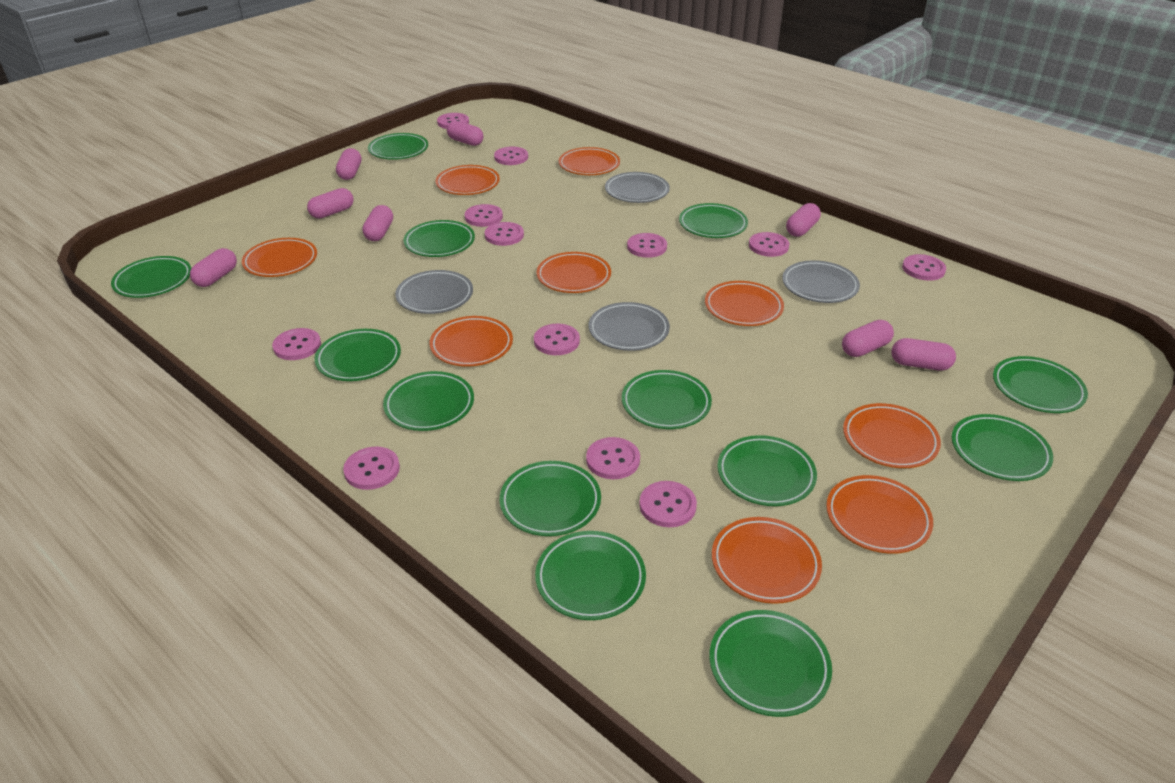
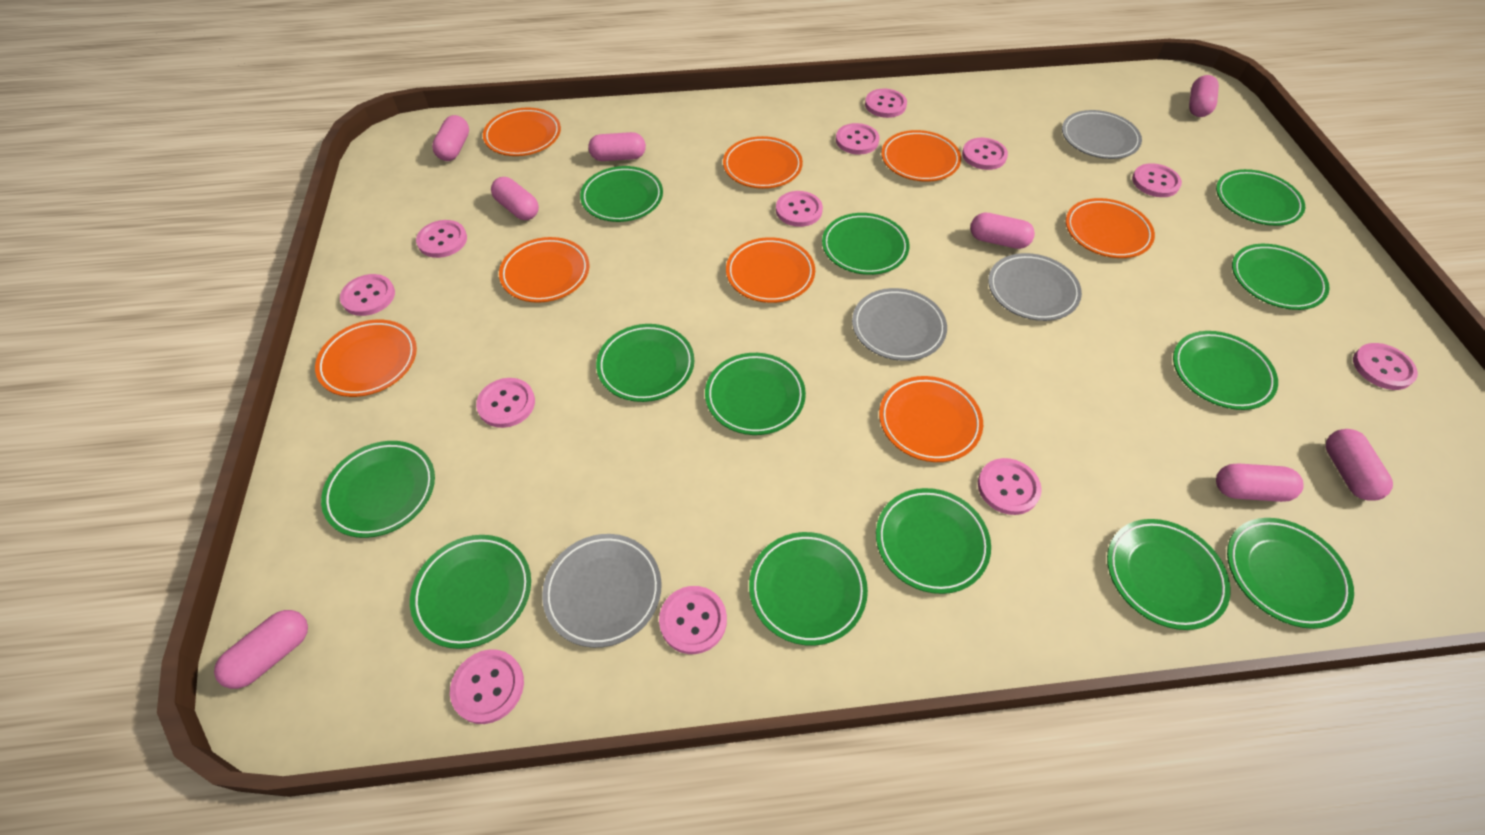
orange plate: 9 -> 8

